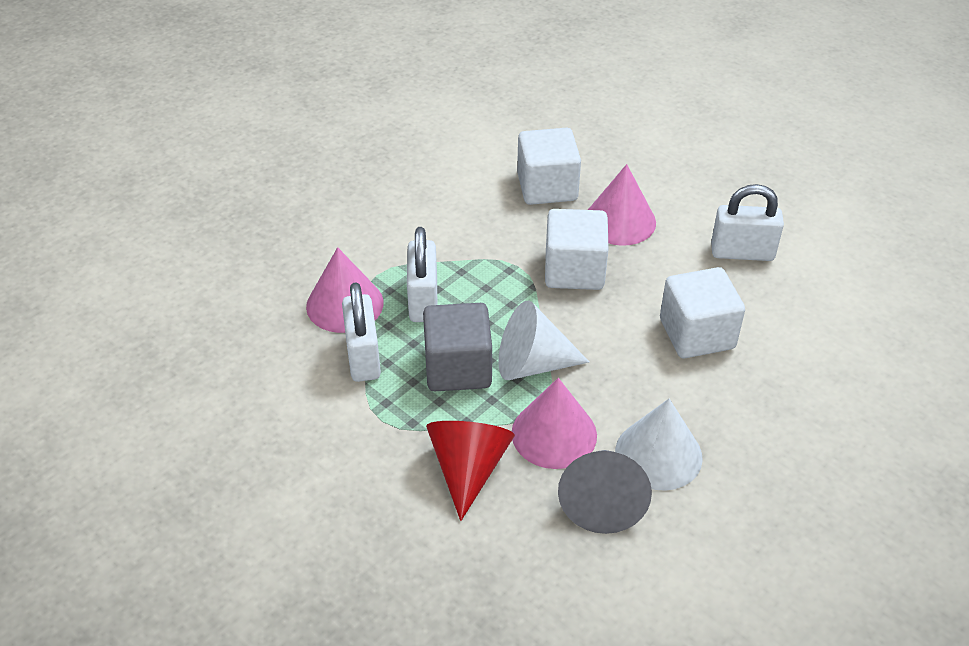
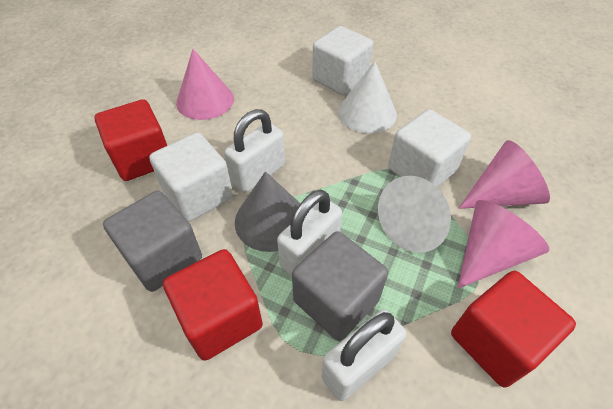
grey cube: 1 -> 2
red cone: 1 -> 0
red cube: 0 -> 3

